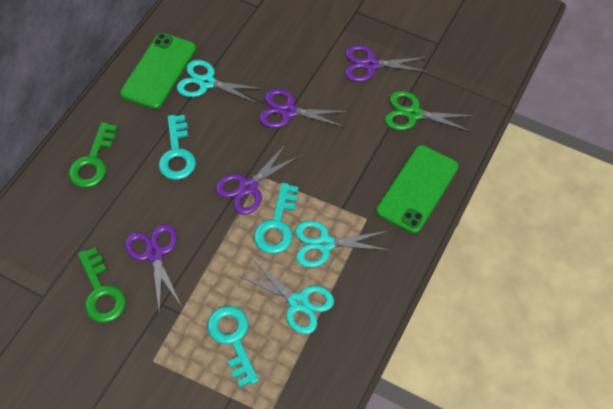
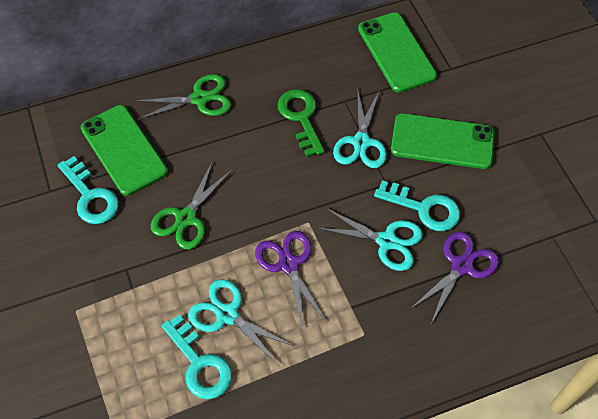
green key: 2 -> 1
green phone: 2 -> 3
green scissors: 1 -> 2
purple scissors: 4 -> 2

